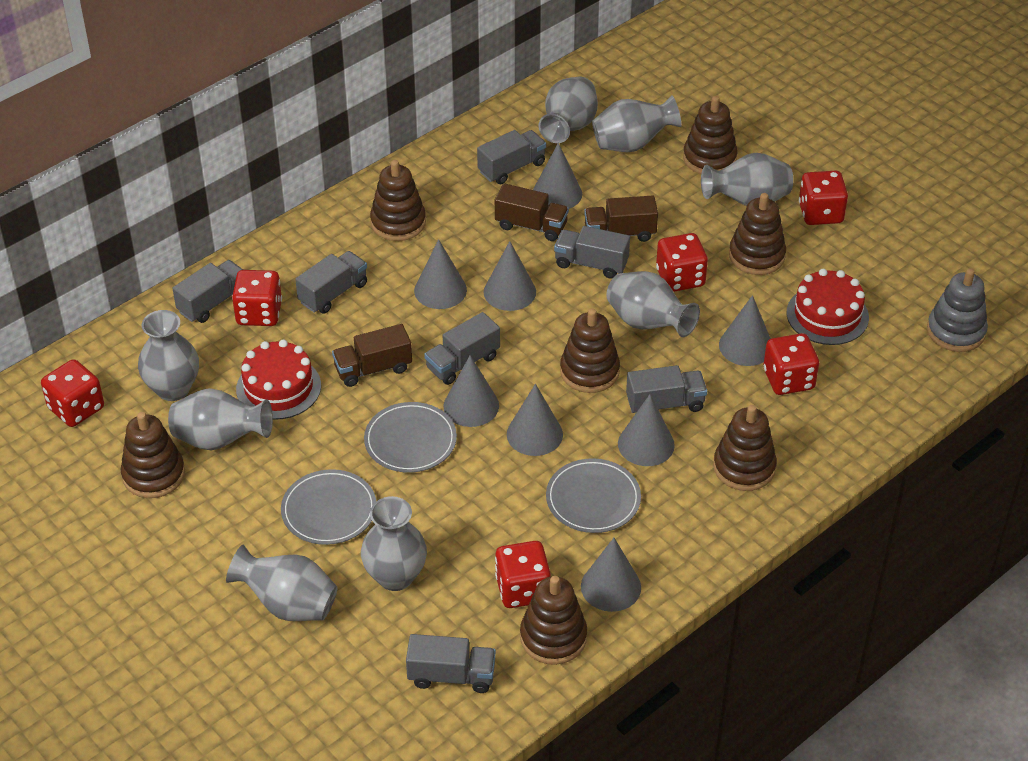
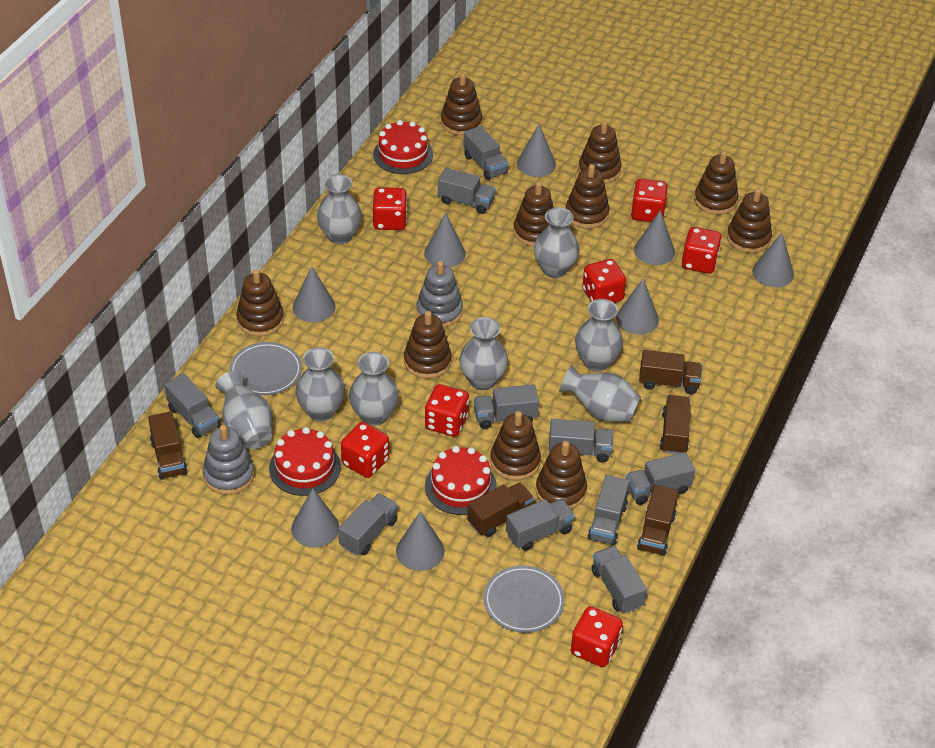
brown stacking toy: 7 -> 10
brown truck: 3 -> 5
grey plate: 3 -> 2
grey stacking toy: 1 -> 2
grey truck: 7 -> 10
red cake: 2 -> 3
red dice: 6 -> 7

